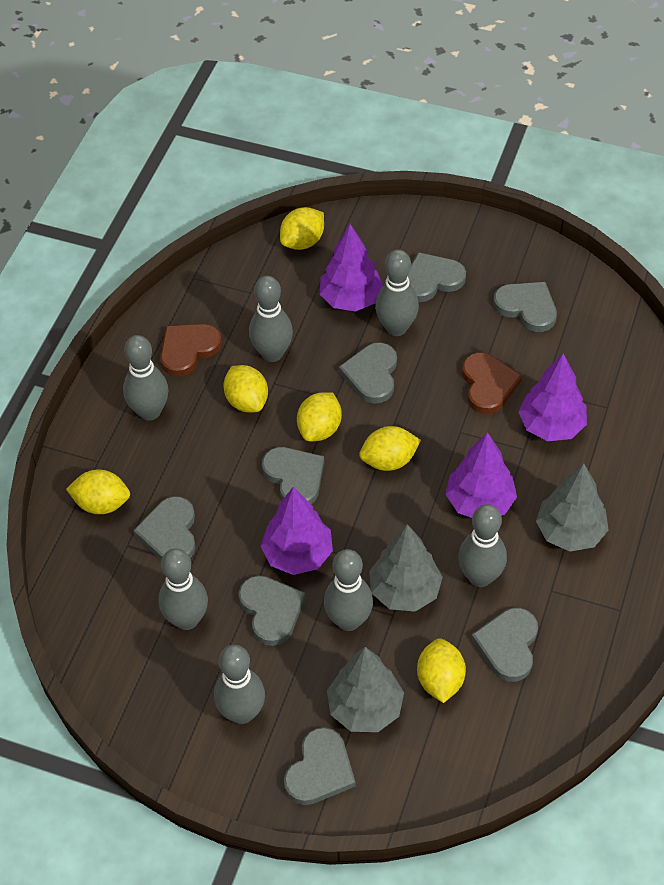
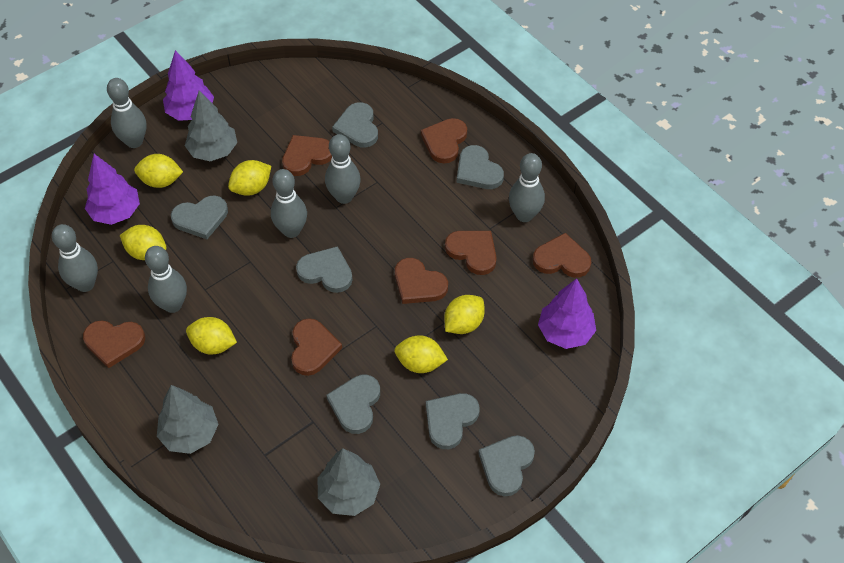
brown heart: 2 -> 7
grey bowling pin: 7 -> 6
grey heart: 8 -> 7
purple tree: 4 -> 3

